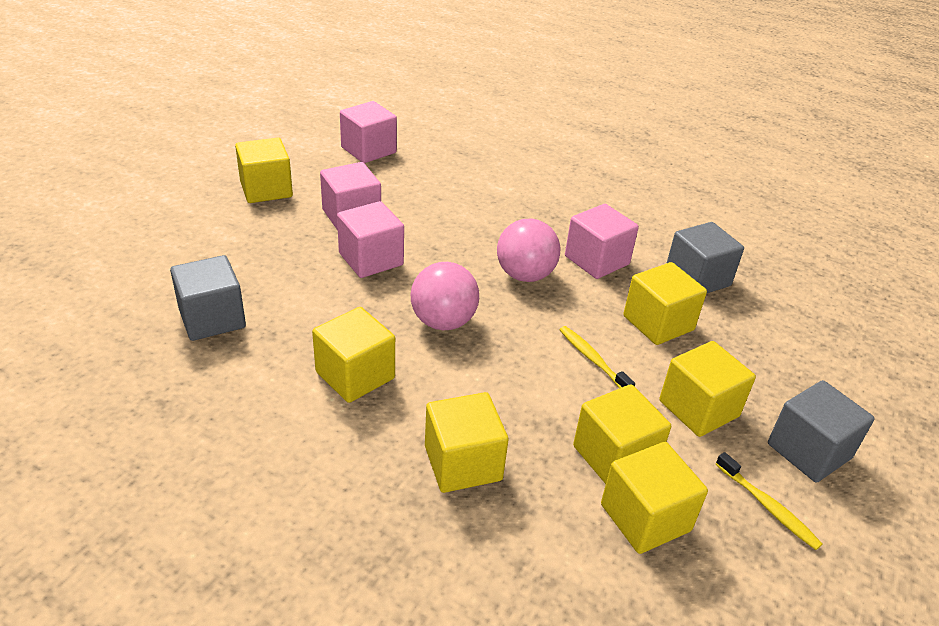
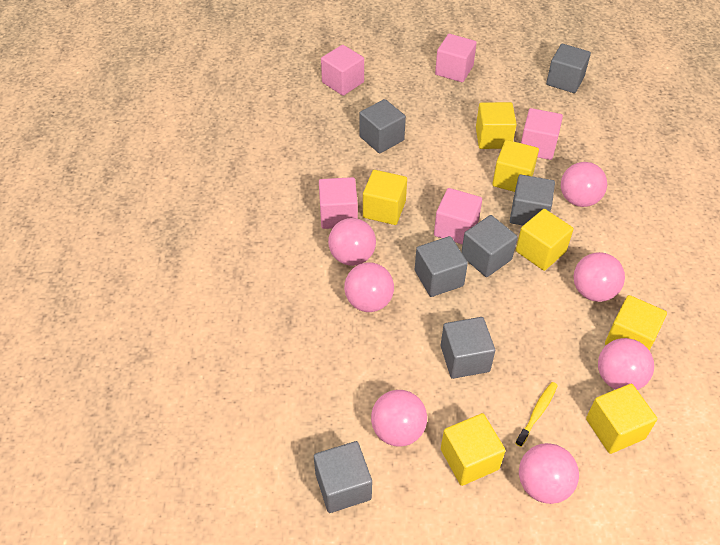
grey cube: 3 -> 7
pink ball: 2 -> 7
pink cube: 4 -> 5
yellow toothbrush: 2 -> 1

